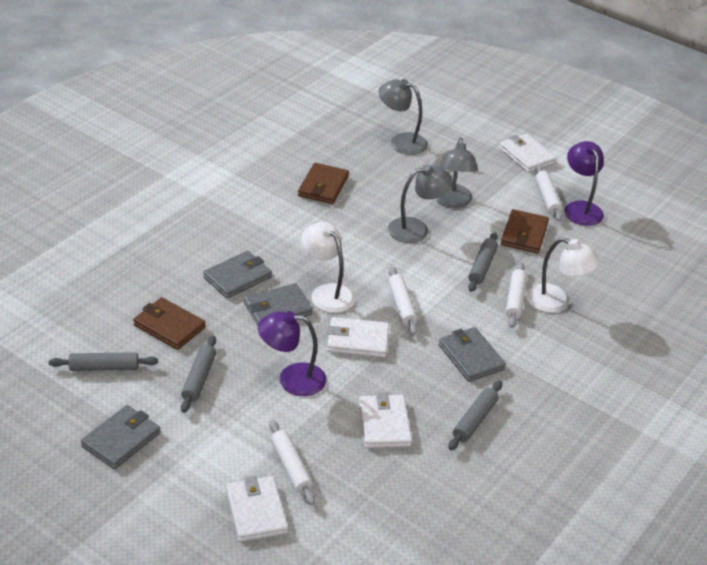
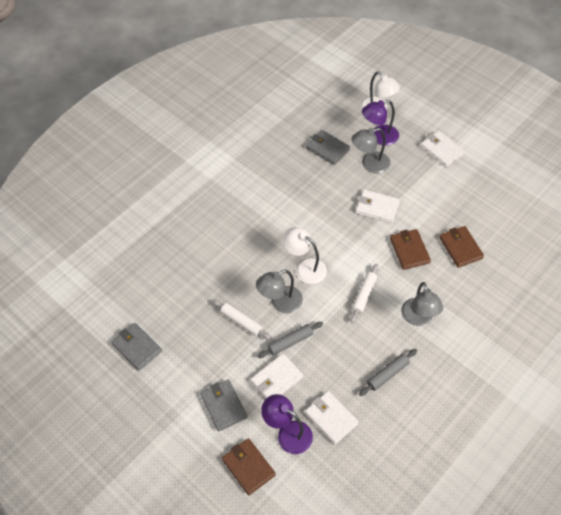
grey rolling pin: 4 -> 2
grey wallet: 4 -> 3
white rolling pin: 4 -> 2

